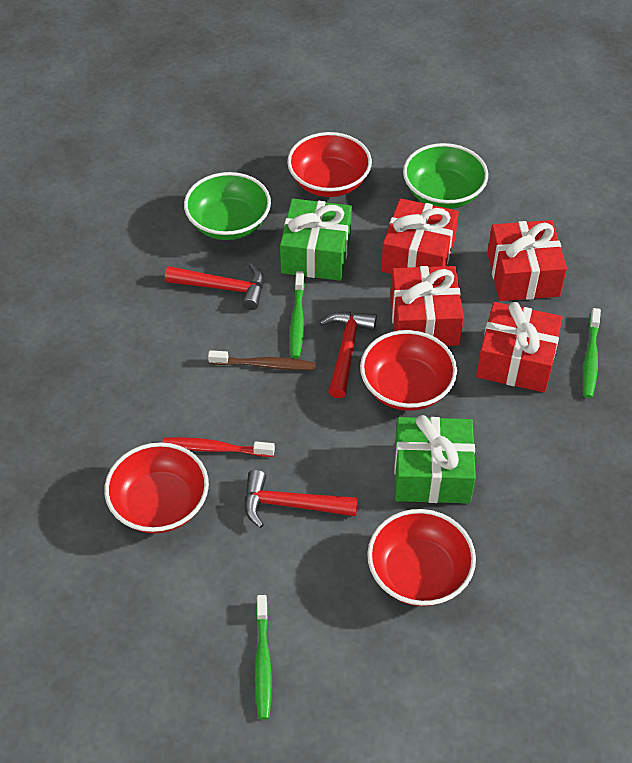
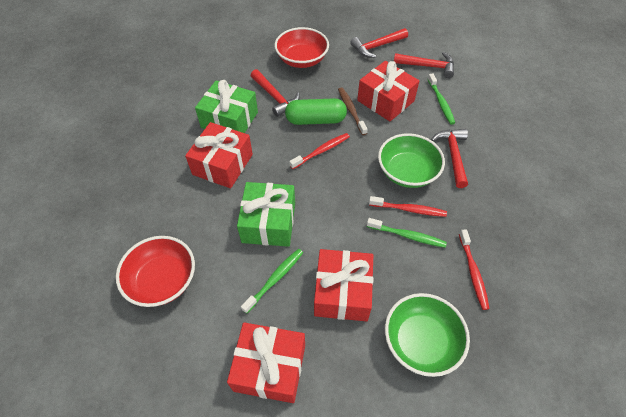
green capsule: 0 -> 1
red bowl: 4 -> 2
red hammer: 3 -> 4
red toothbrush: 1 -> 3

